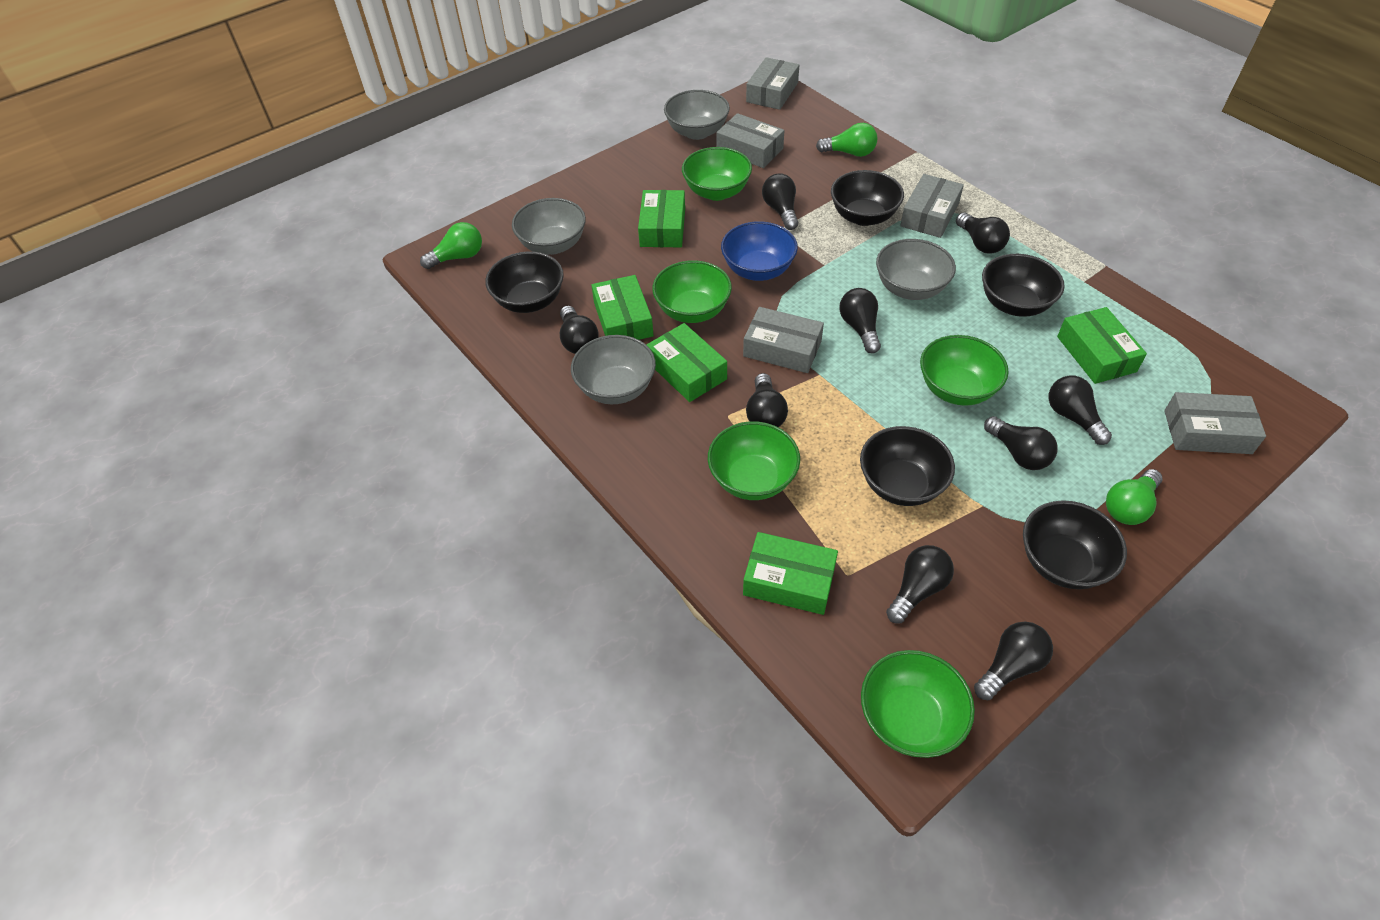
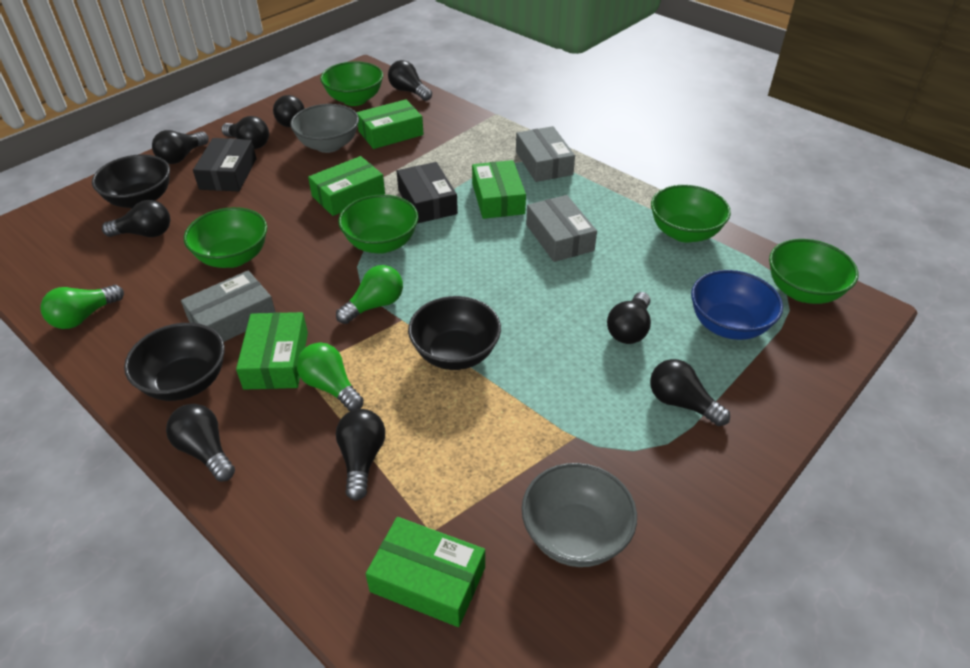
black bowl: 5 -> 3
black box: 0 -> 2
grey bowl: 4 -> 2
grey box: 5 -> 3

